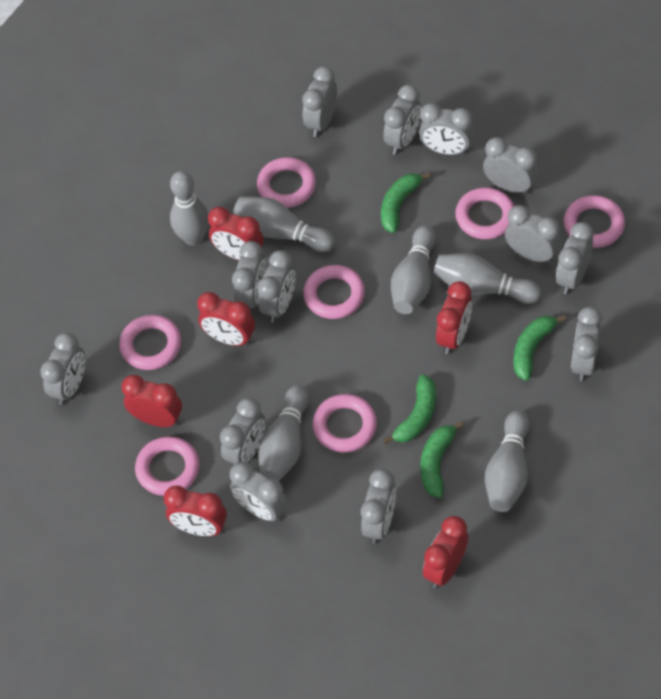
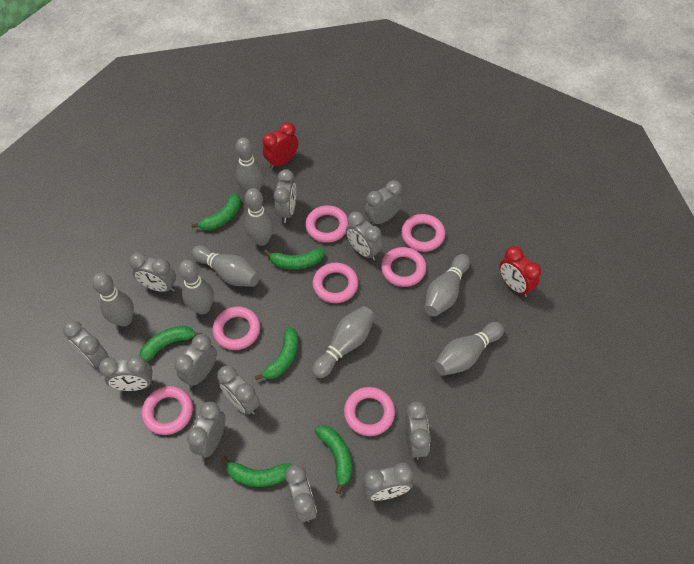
green banana: 4 -> 6
grey bowling pin: 6 -> 8
grey clock: 13 -> 12
red clock: 6 -> 2

